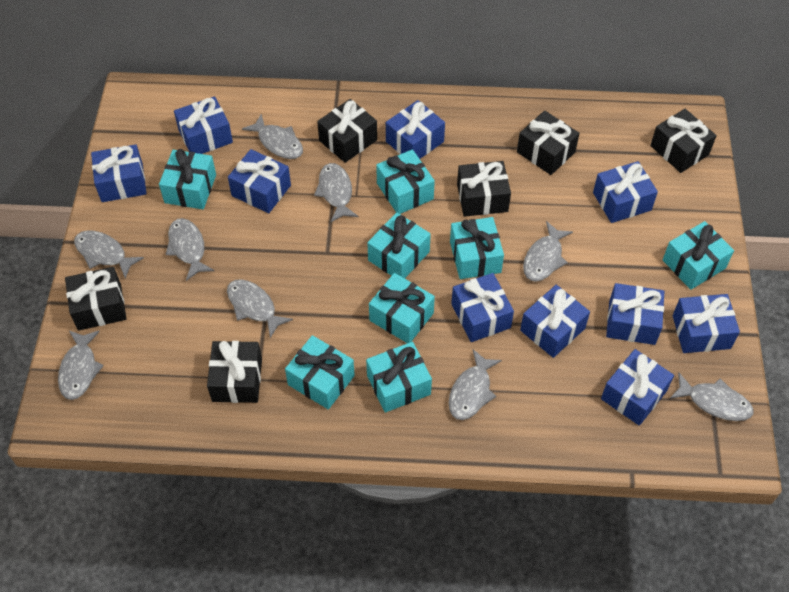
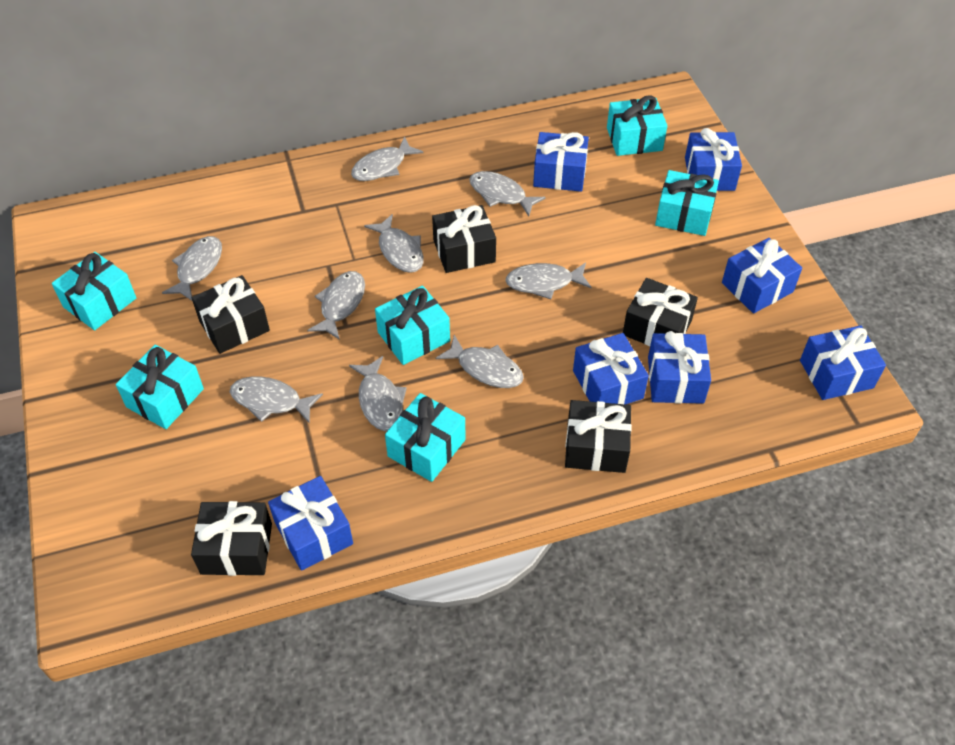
black gift: 6 -> 5
blue gift: 10 -> 7
turquoise gift: 8 -> 6

